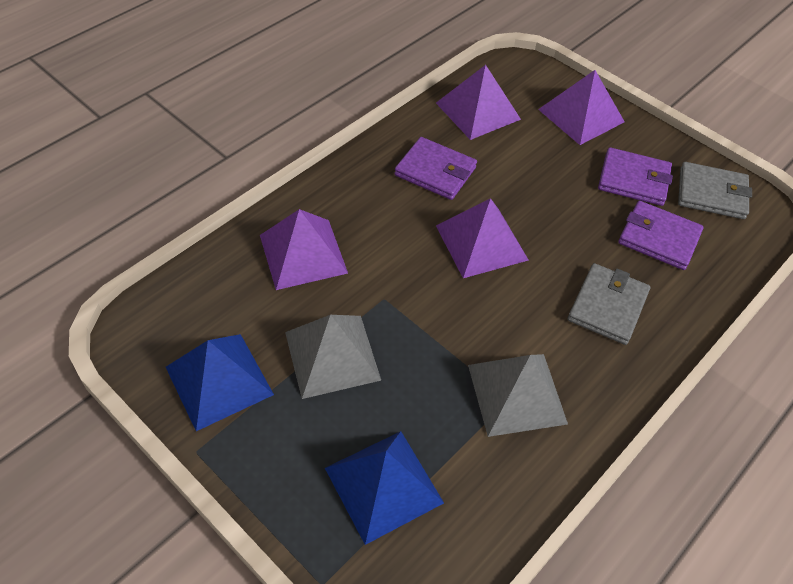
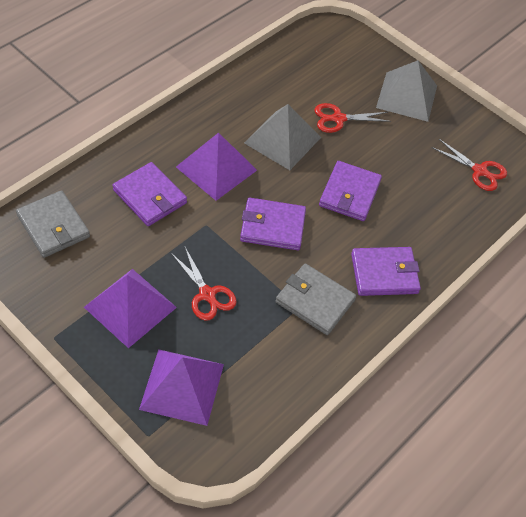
blue pyramid: 2 -> 0
purple pyramid: 4 -> 3
purple wallet: 3 -> 4
red scissors: 0 -> 3

